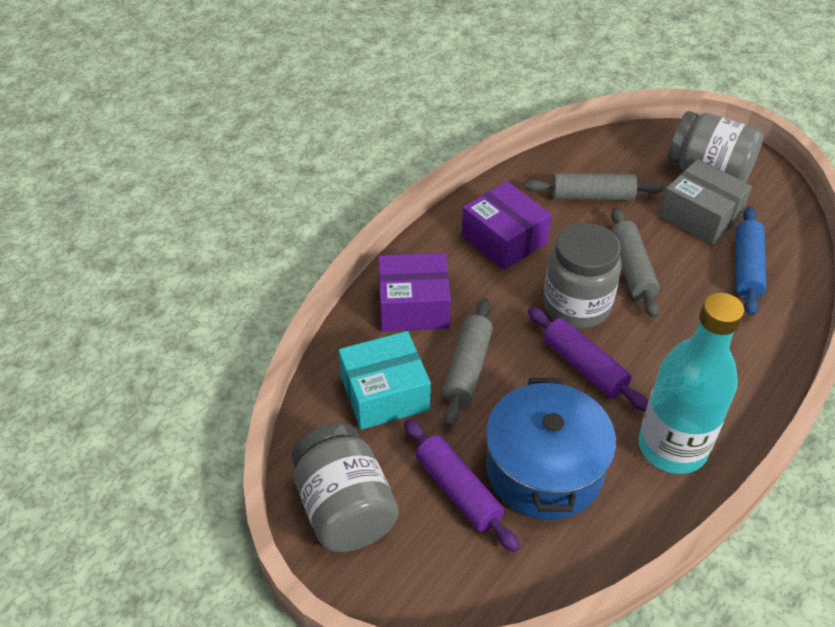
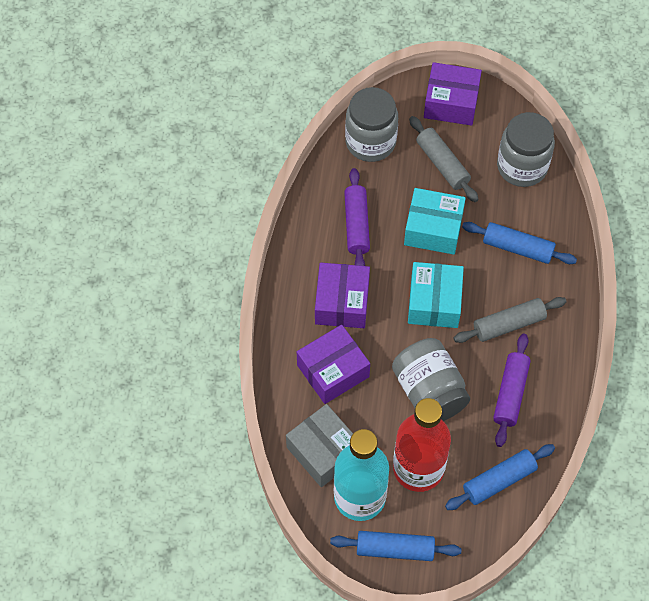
blue pot: 1 -> 0
blue rolling pin: 1 -> 3
grey rolling pin: 3 -> 2
purple box: 2 -> 3
red bottle: 0 -> 1
turquoise box: 1 -> 2

